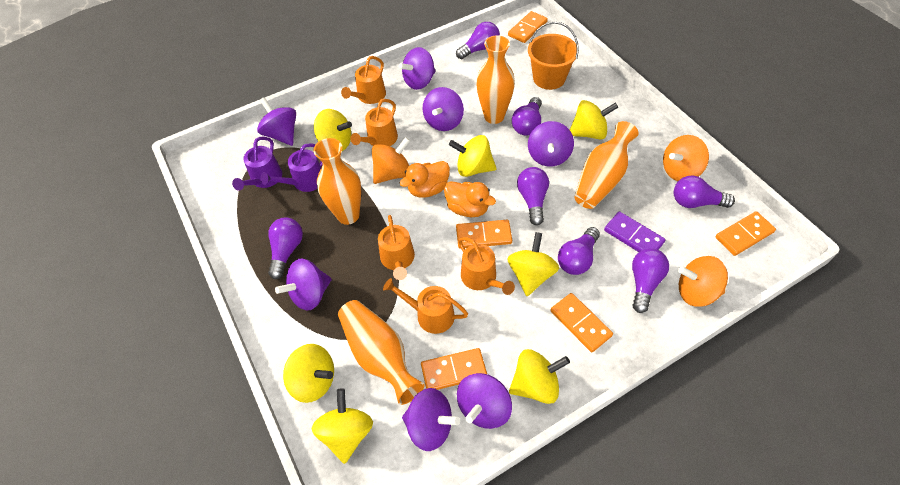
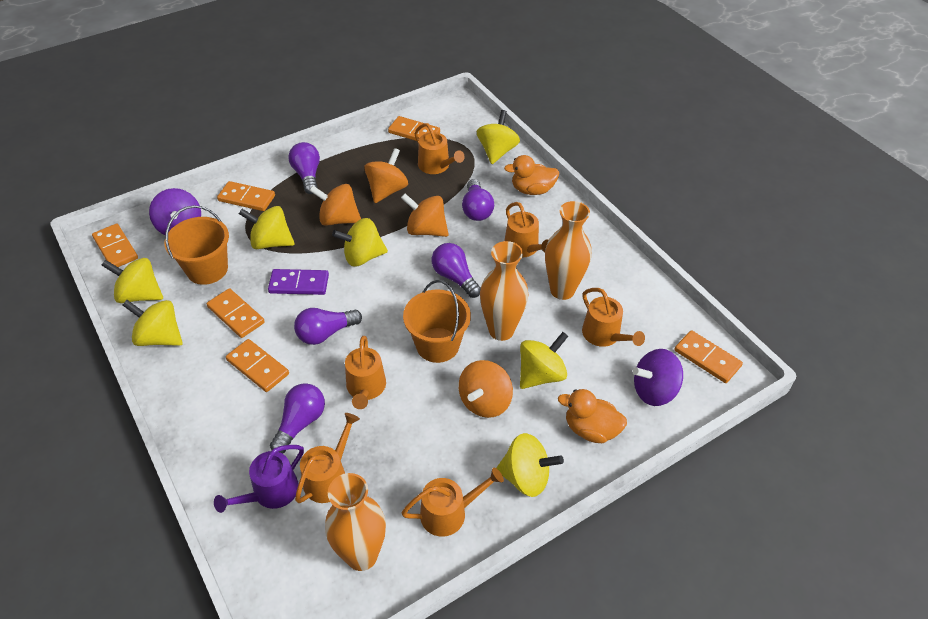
orange bucket: 1 -> 2
orange domino: 5 -> 6
orange spinning top: 3 -> 4
orange vase: 4 -> 3
orange watering can: 5 -> 6
purple light bulb: 7 -> 5
purple spinning top: 7 -> 2
purple watering can: 2 -> 1

